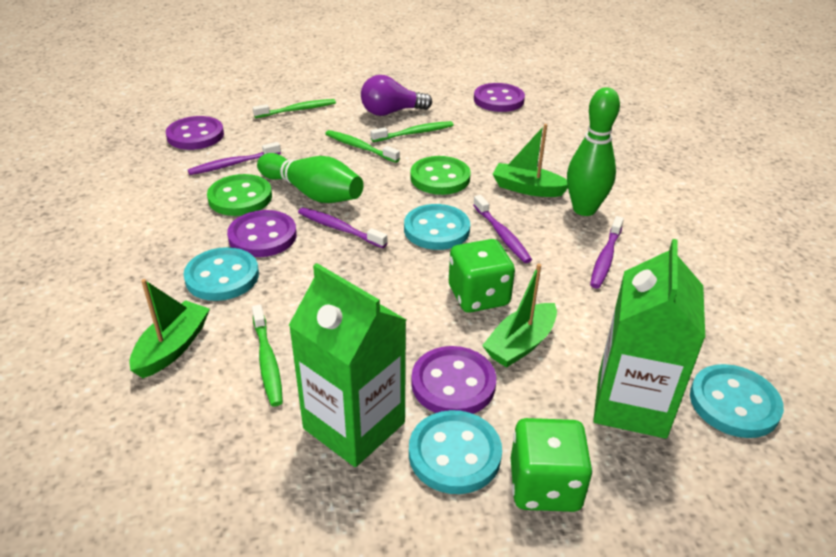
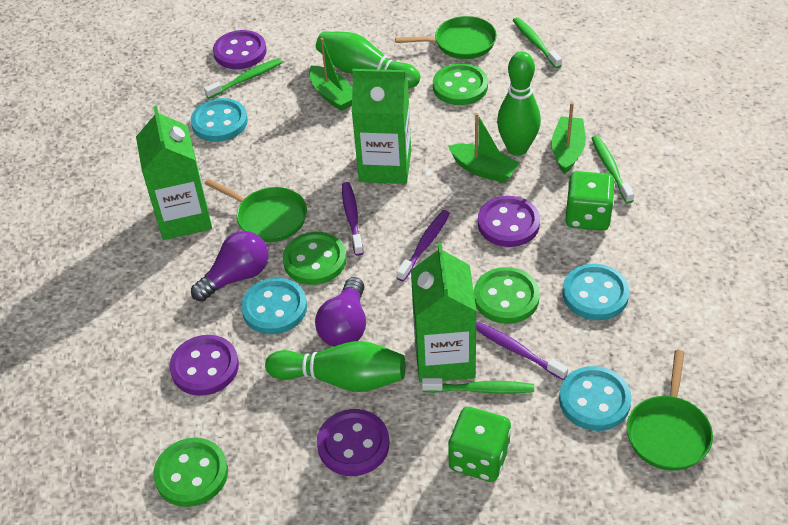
green bowling pin: 2 -> 3
green button: 2 -> 4
green carton: 2 -> 3
green pan: 0 -> 3
purple light bulb: 1 -> 2
purple toothbrush: 4 -> 3

